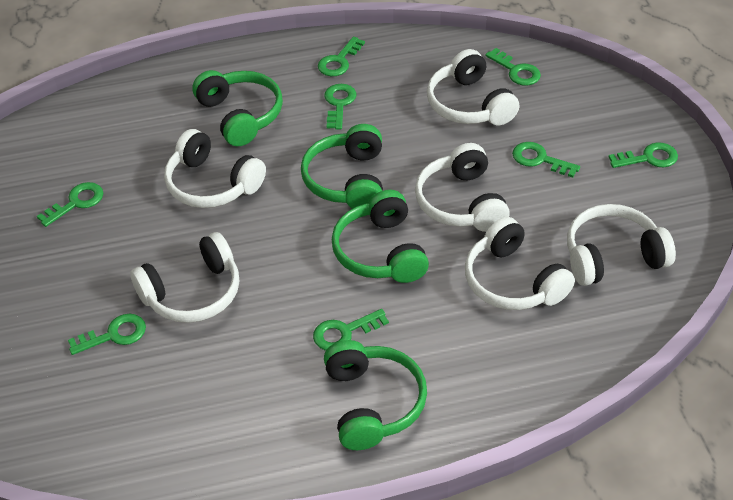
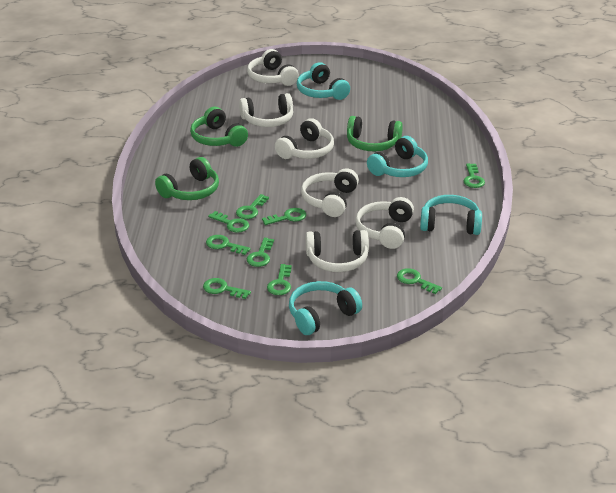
green headphones: 4 -> 3
green key: 8 -> 9
turquoise headphones: 0 -> 4

